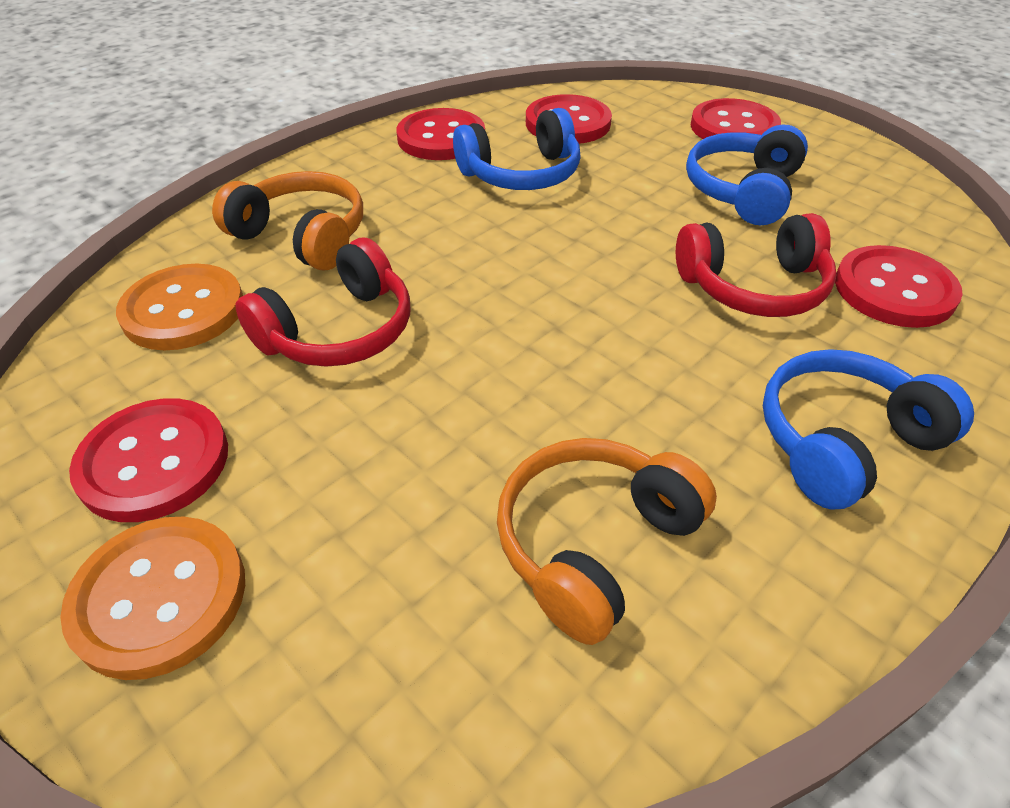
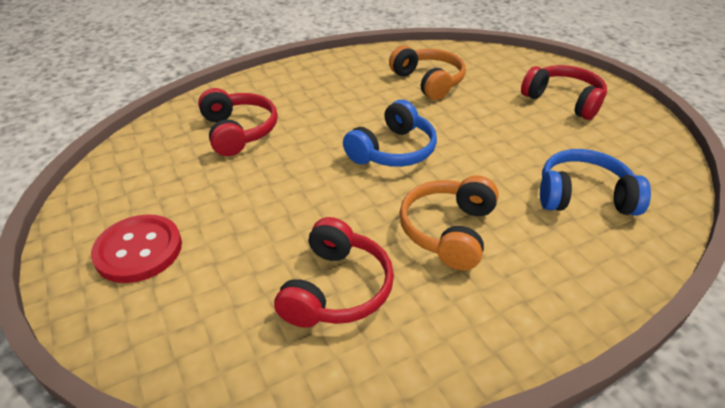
blue headphones: 3 -> 2
orange button: 2 -> 0
red button: 5 -> 1
red headphones: 2 -> 3

